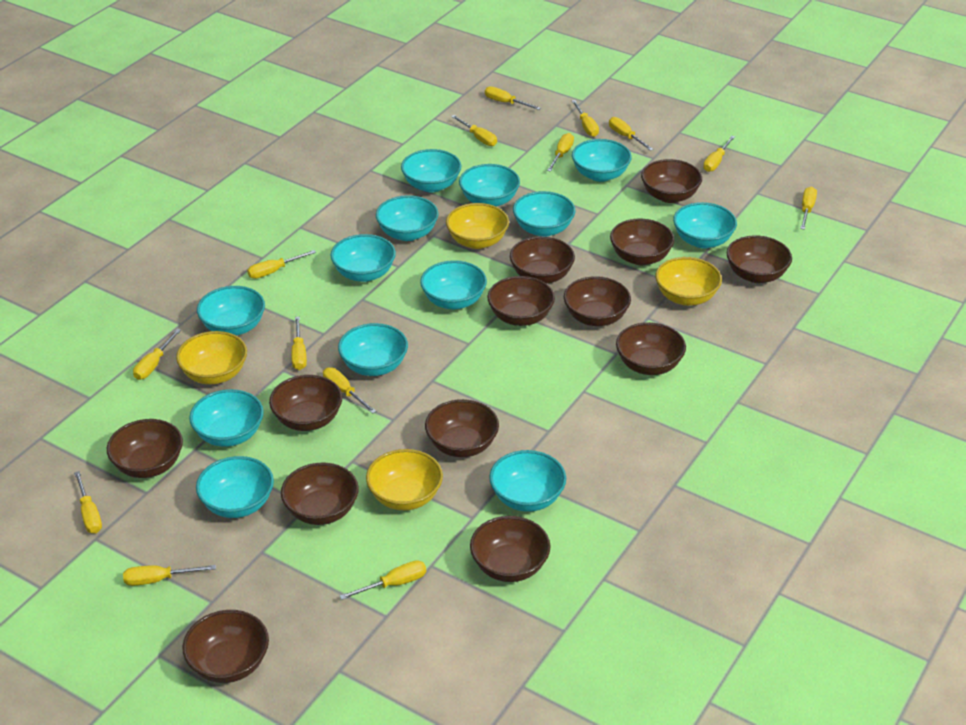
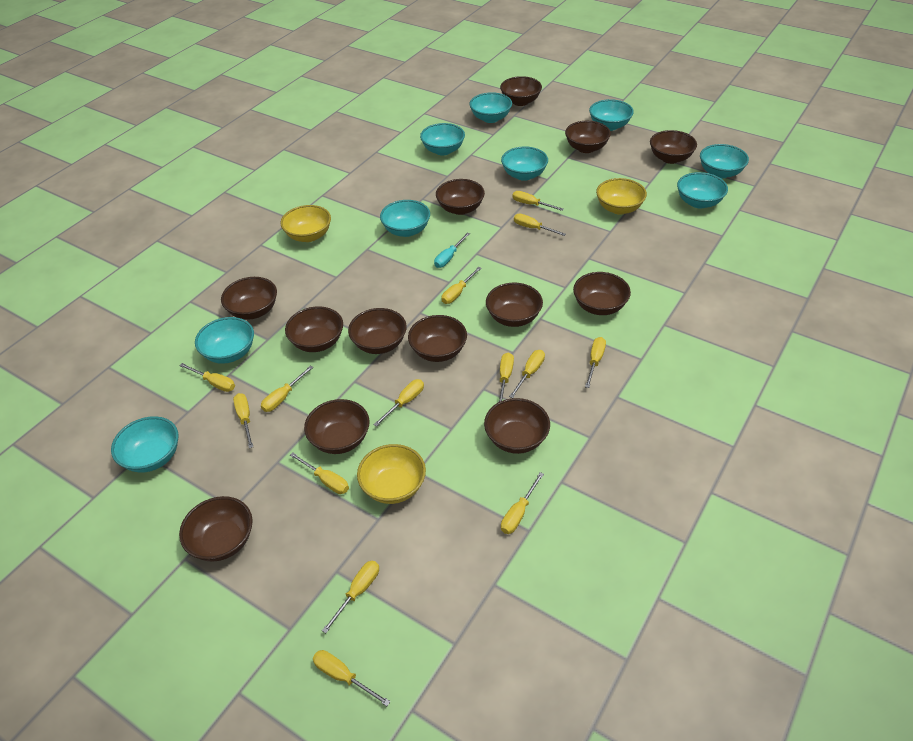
turquoise bowl: 13 -> 9
turquoise screwdriver: 0 -> 1
yellow bowl: 4 -> 3

